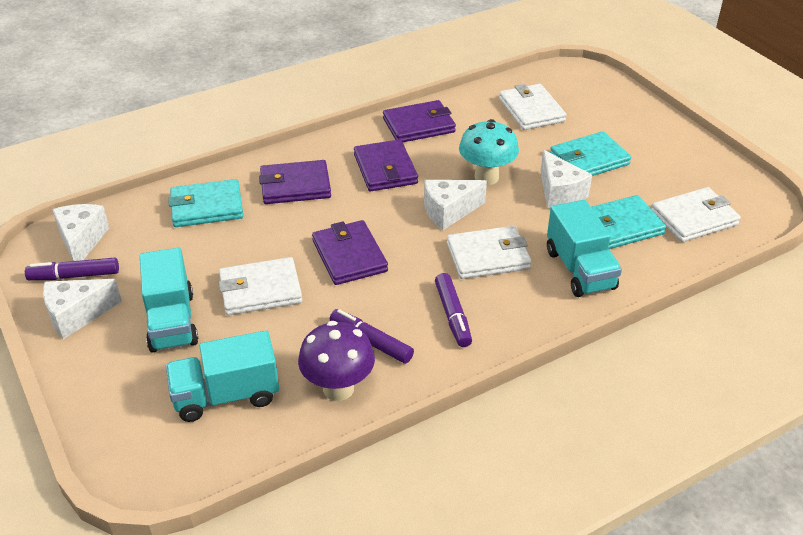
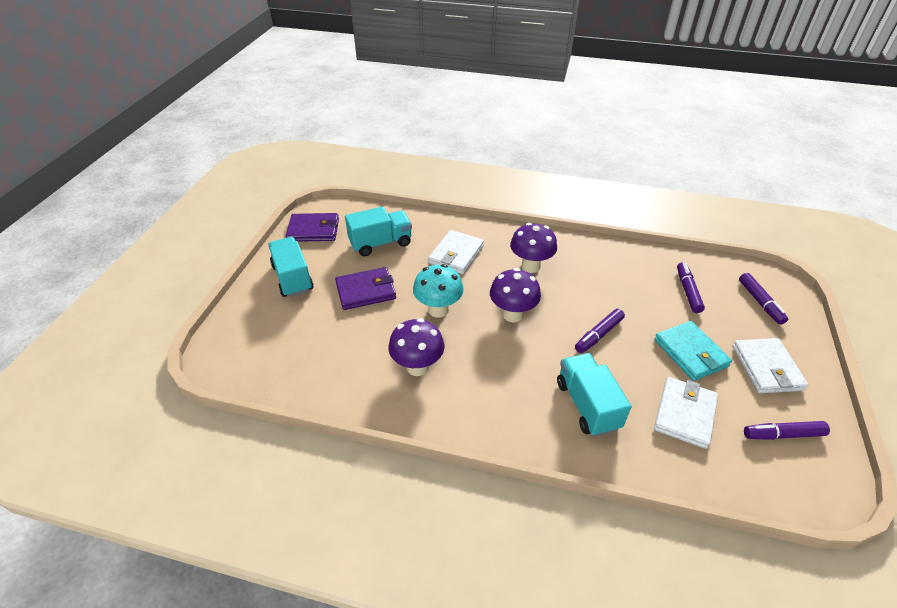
purple marker: 3 -> 4
purple mushroom: 1 -> 3
purple wallet: 4 -> 2
turquoise wallet: 3 -> 1
white cheese: 4 -> 0
white wallet: 4 -> 3

